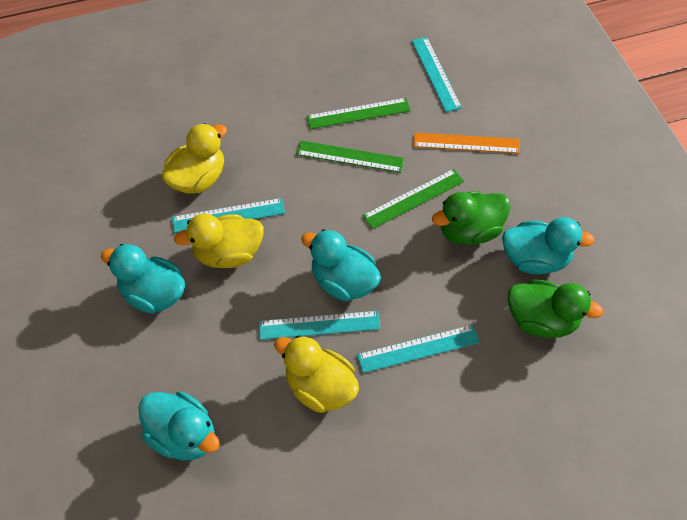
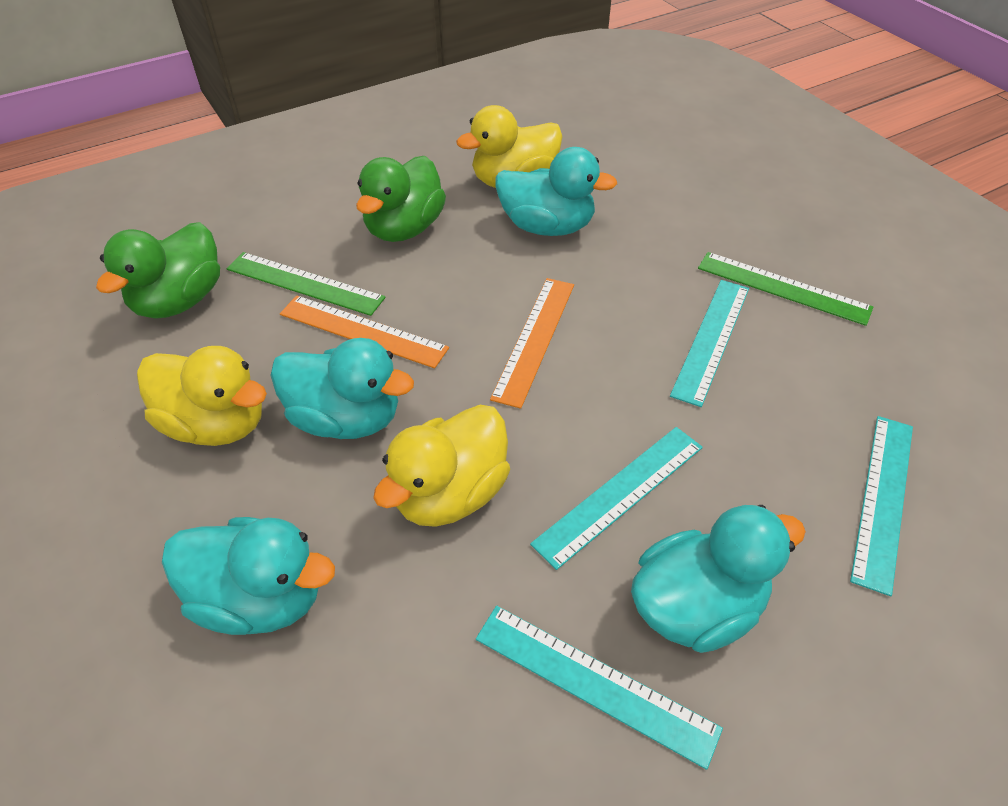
green ruler: 3 -> 2
orange ruler: 1 -> 2

